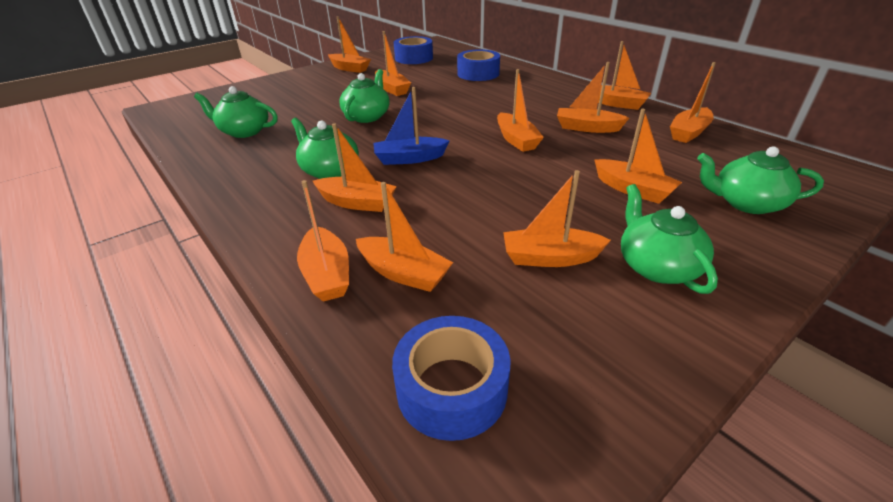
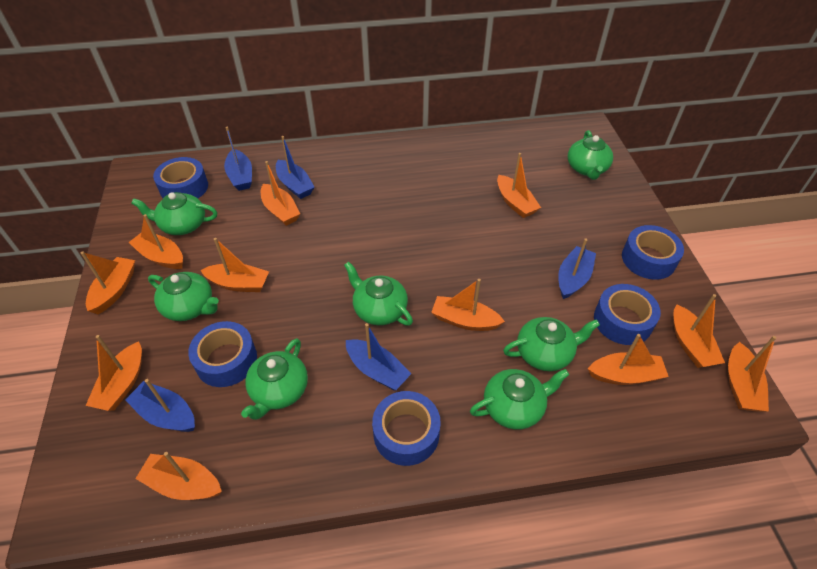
blue boat: 1 -> 5
blue tape: 3 -> 5
green teapot: 5 -> 7

